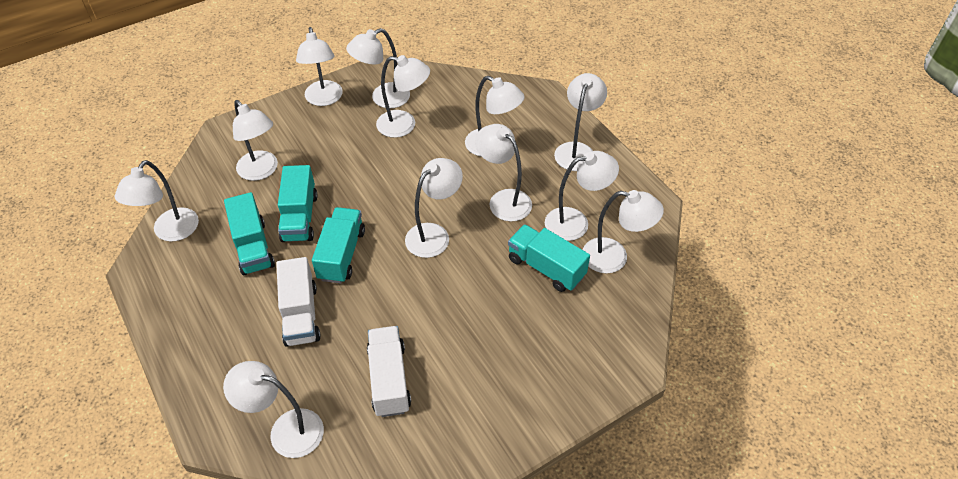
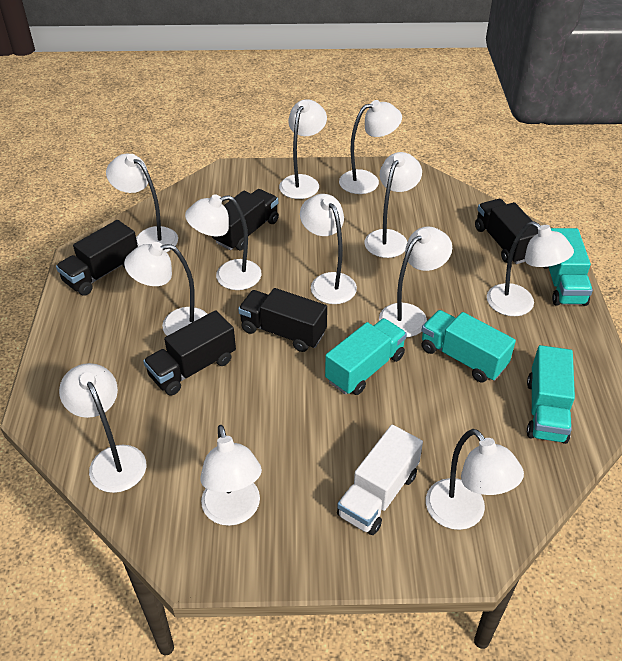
black truck: 0 -> 5
white truck: 2 -> 1

